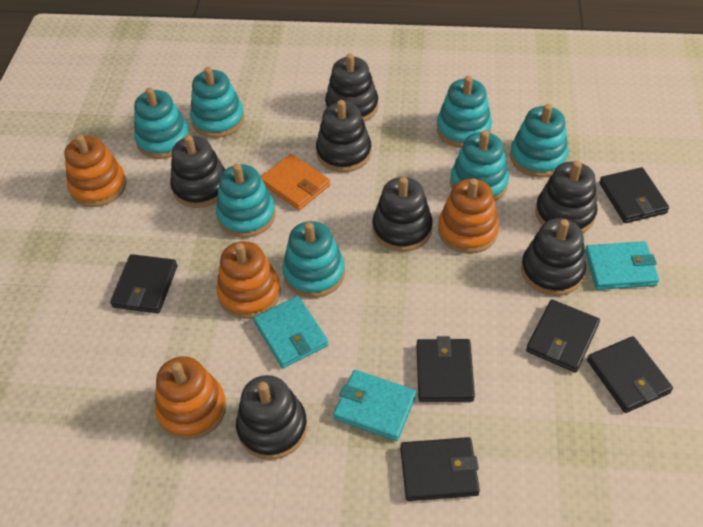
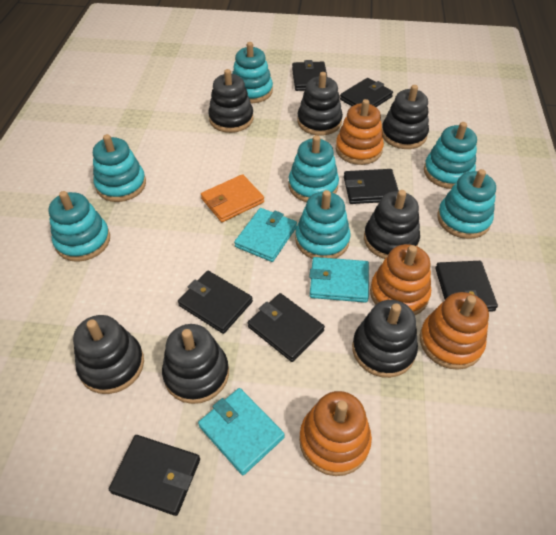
black wallet: 6 -> 7

